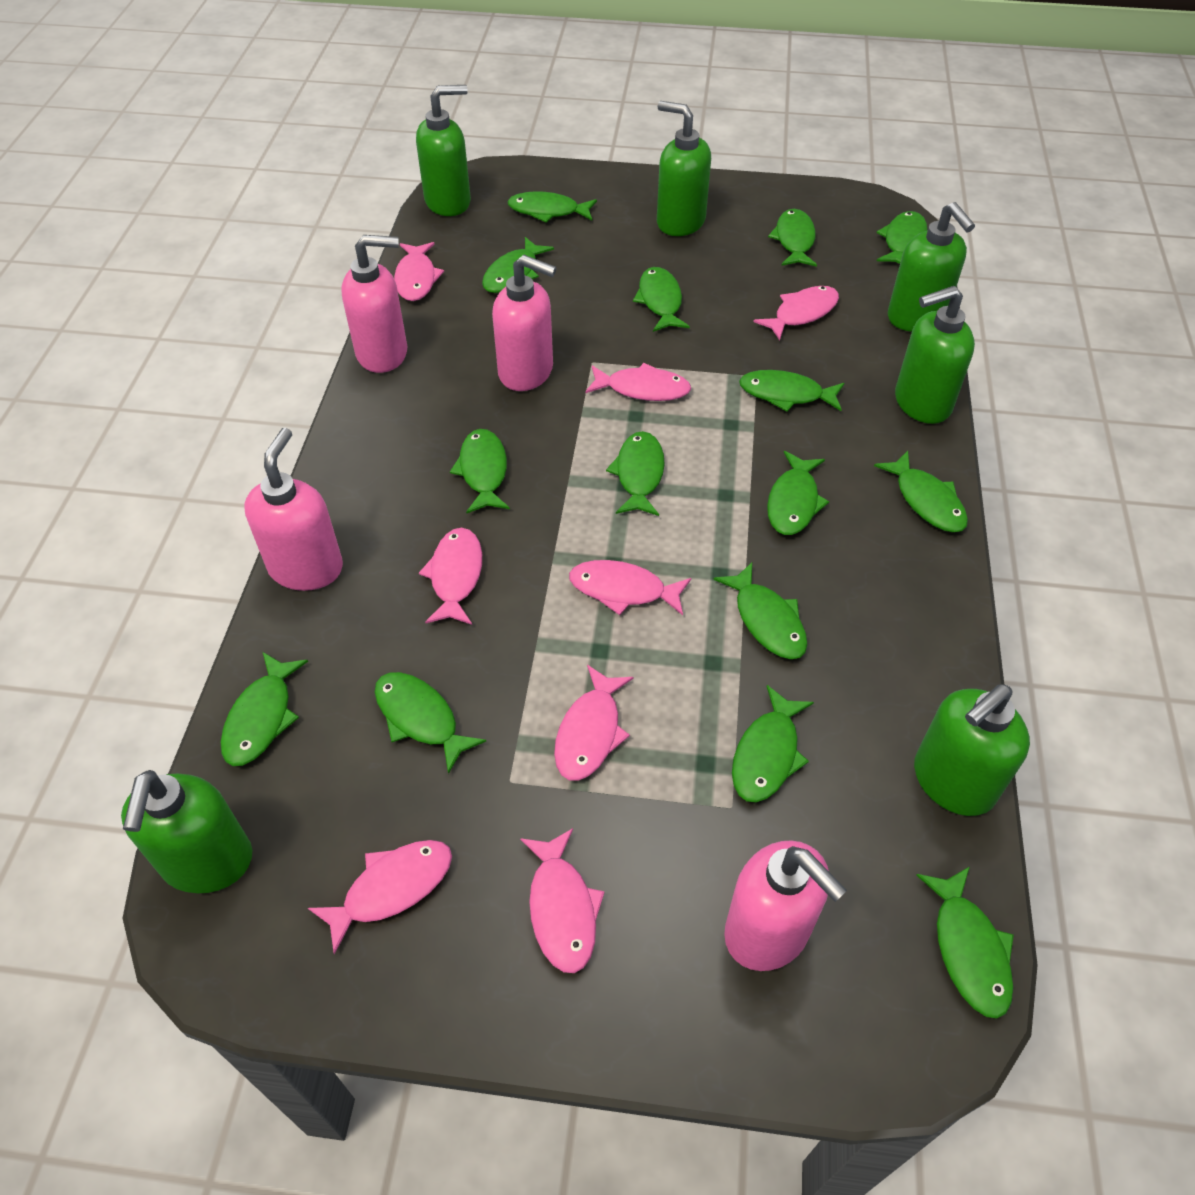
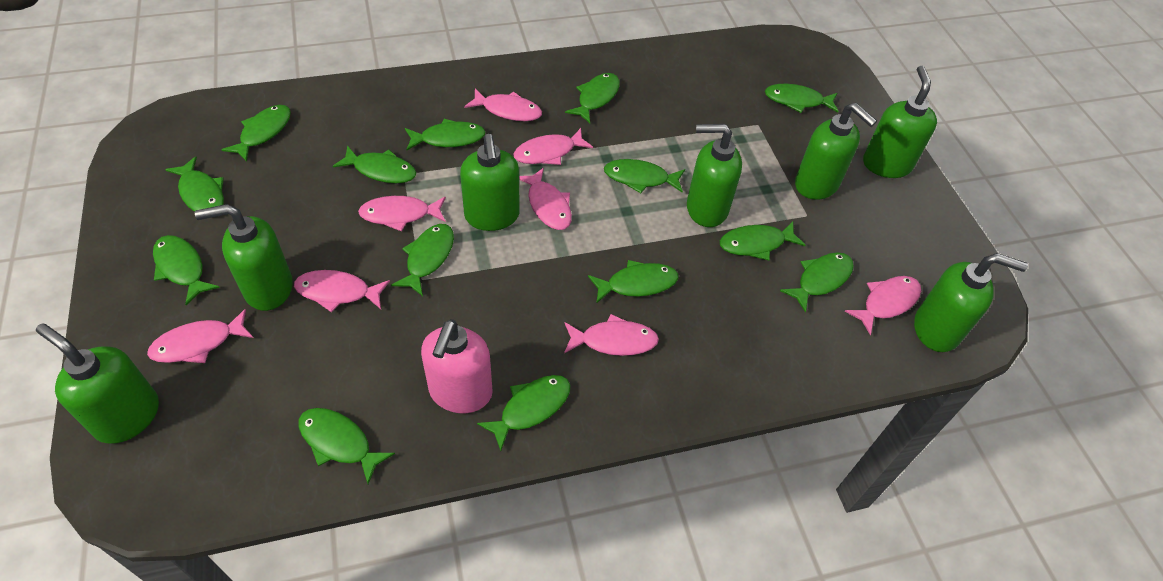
green fish: 15 -> 14
green soap dispenser: 6 -> 7
pink soap dispenser: 4 -> 1

